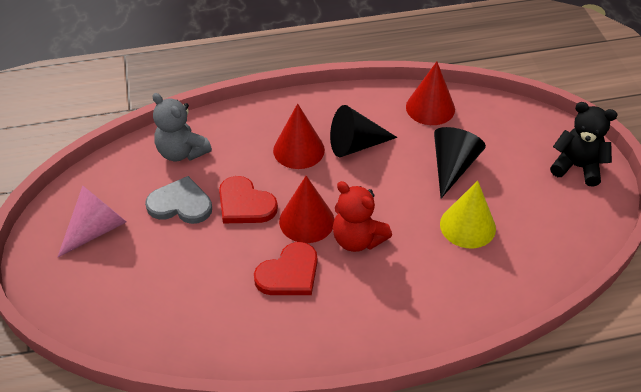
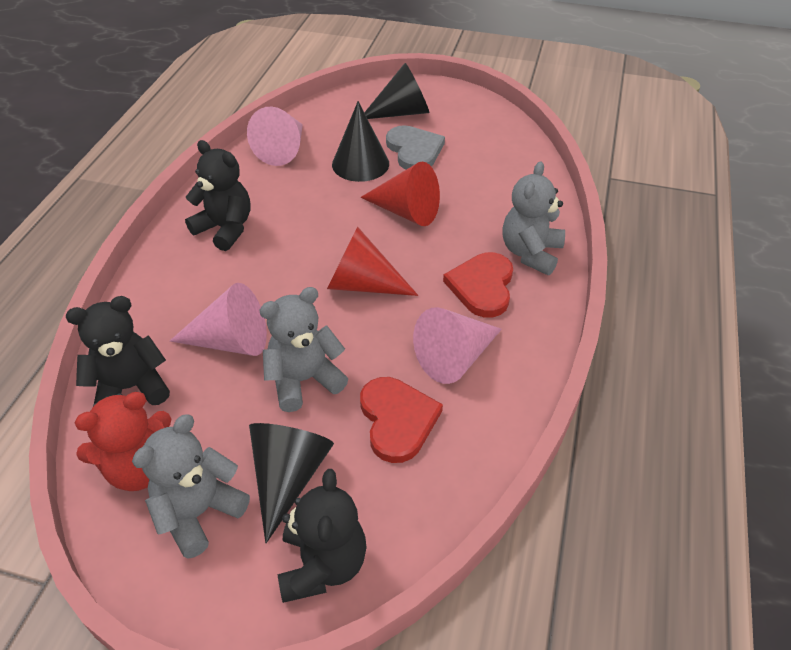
black cone: 2 -> 3
black teddy bear: 1 -> 3
grey teddy bear: 1 -> 3
pink cone: 1 -> 3
red cone: 3 -> 2
yellow cone: 1 -> 0

